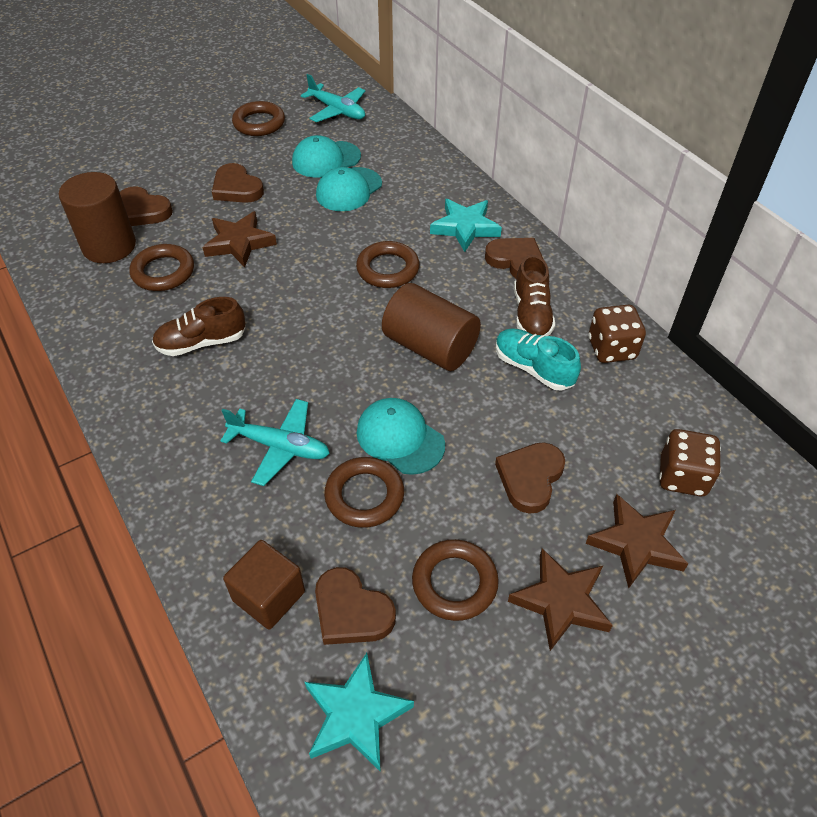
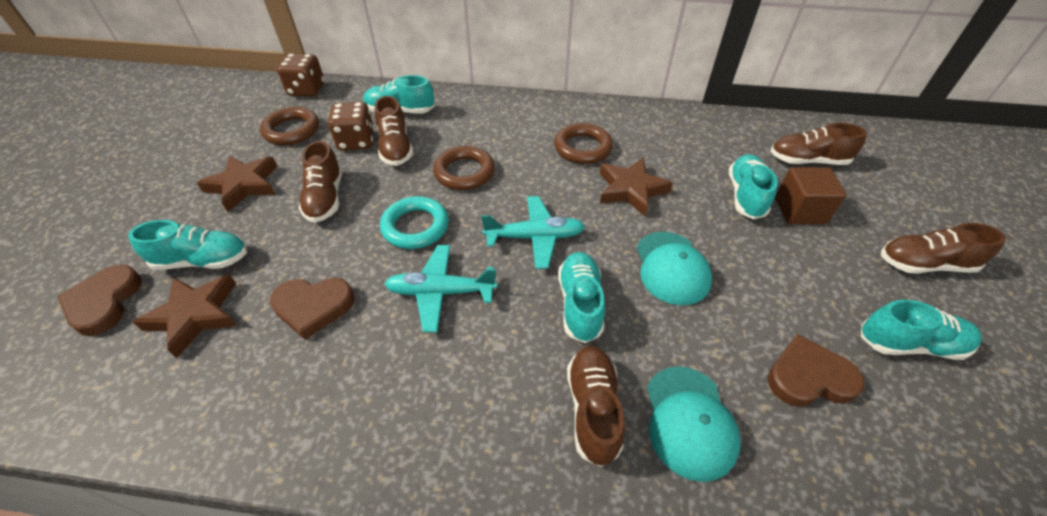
brown cylinder: 2 -> 0
brown heart: 5 -> 3
brown ring: 5 -> 3
brown shoe: 2 -> 5
turquoise cap: 3 -> 2
turquoise ring: 0 -> 1
turquoise shoe: 1 -> 5
turquoise star: 2 -> 0

